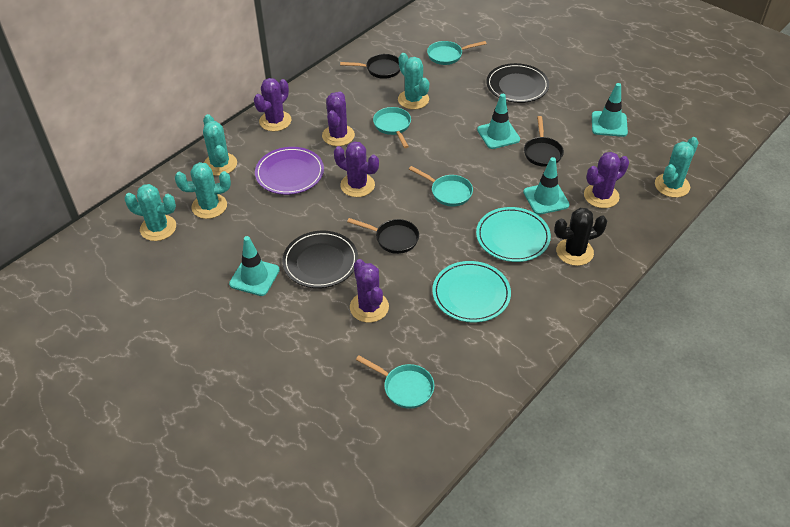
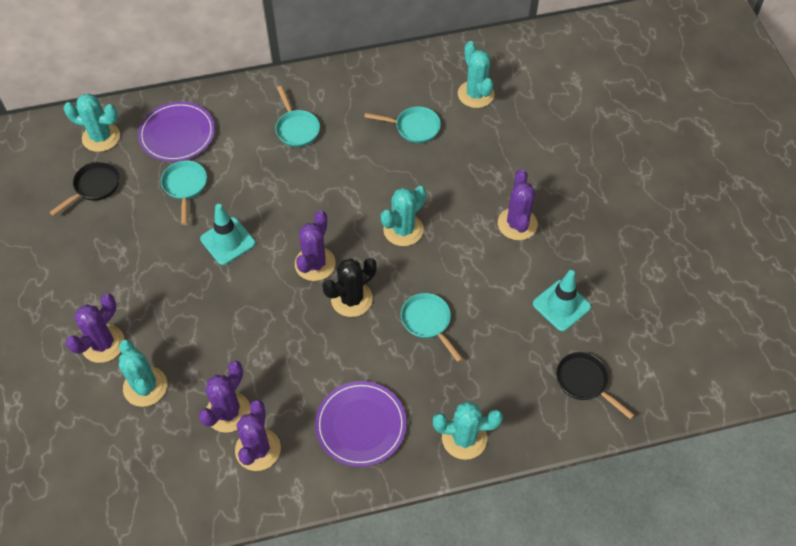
black pan: 3 -> 2
black plate: 2 -> 0
purple plate: 1 -> 2
turquoise plate: 2 -> 0
turquoise traffic cone: 4 -> 2

